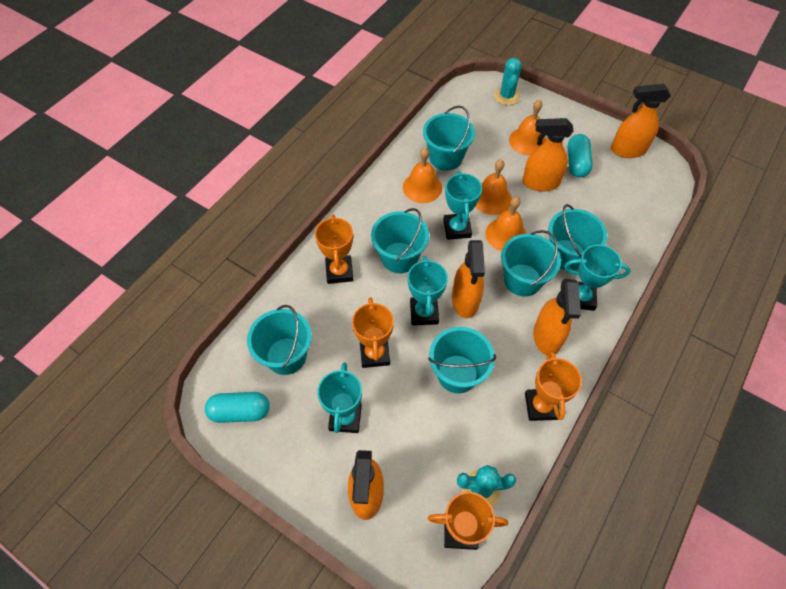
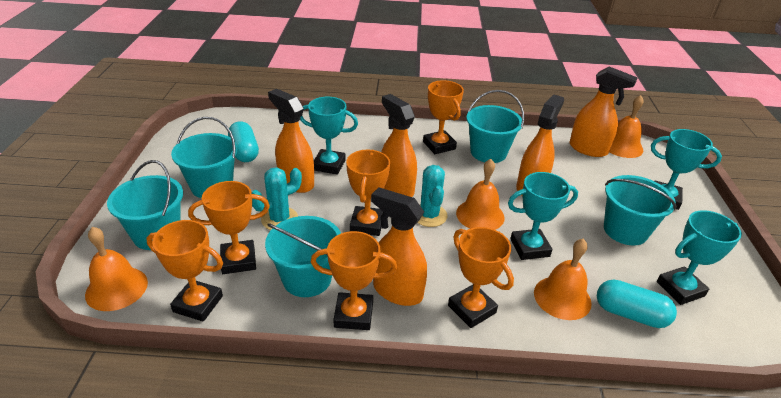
orange trophy: 4 -> 6
turquoise bucket: 6 -> 5

